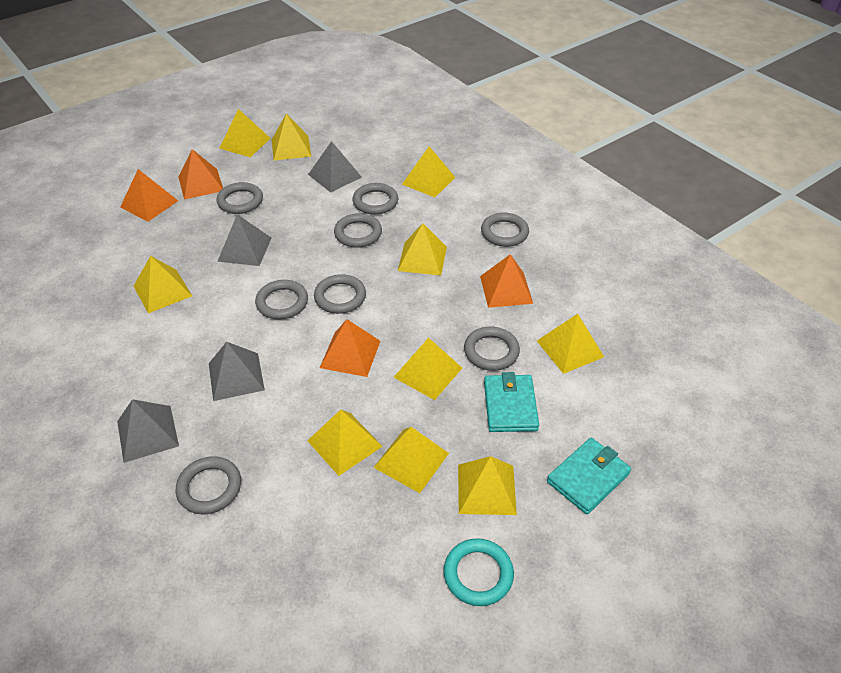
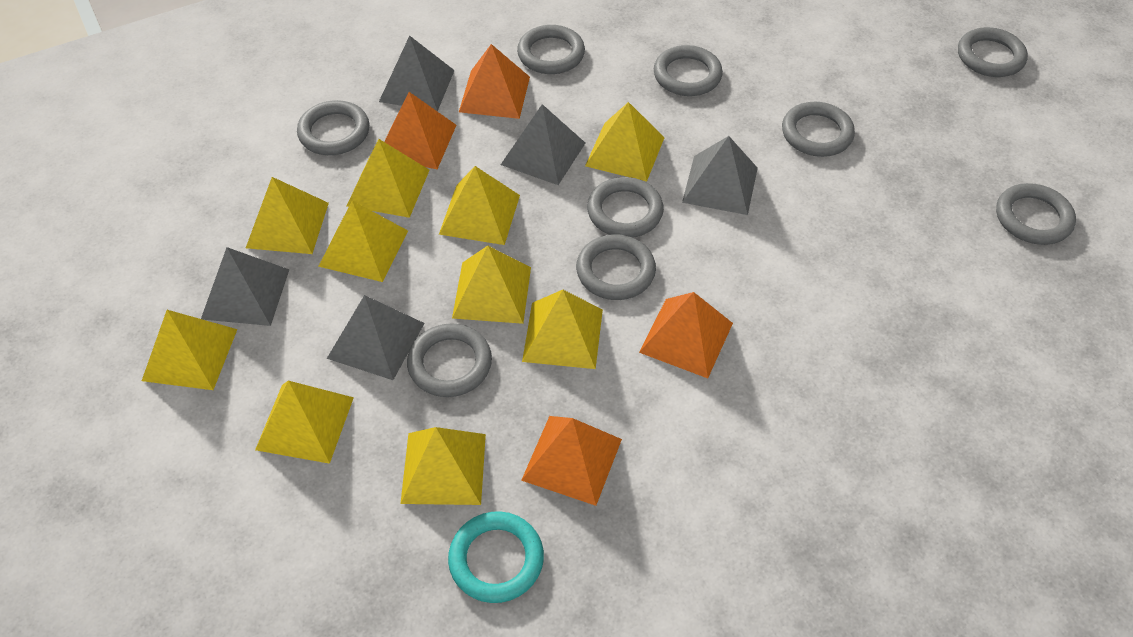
grey pyramid: 4 -> 5
grey ring: 8 -> 9
turquoise wallet: 2 -> 0

